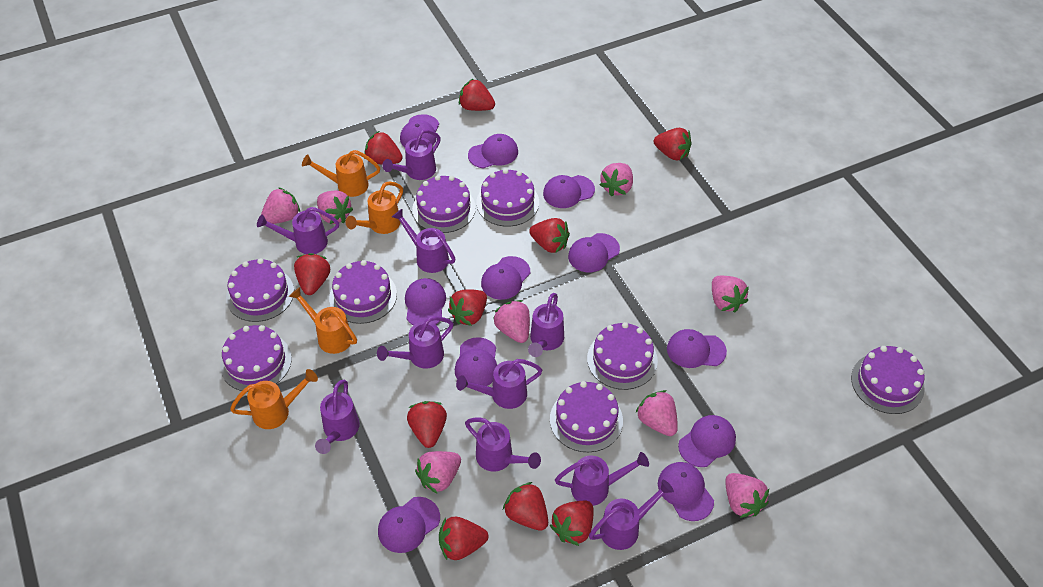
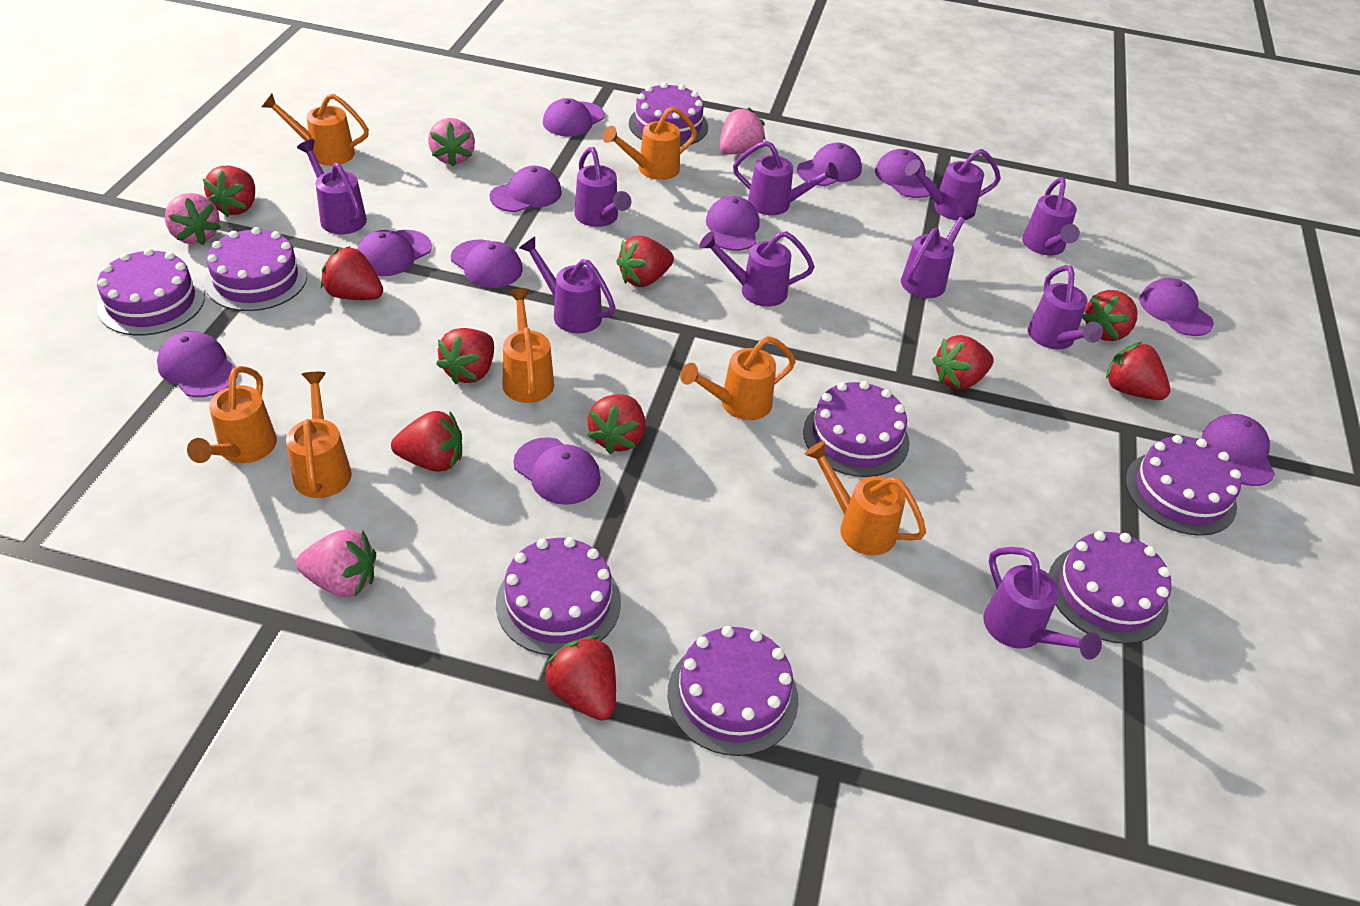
orange watering can: 4 -> 7
pink strawberry: 8 -> 4

